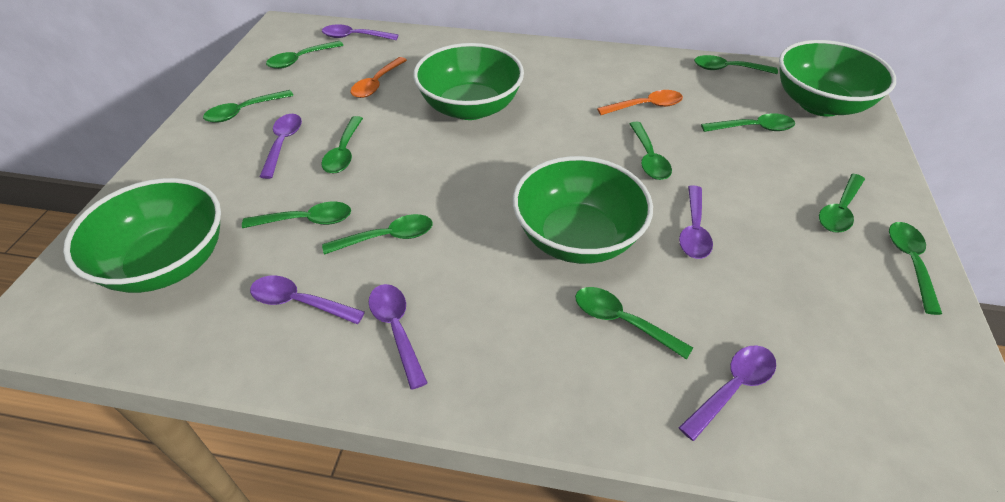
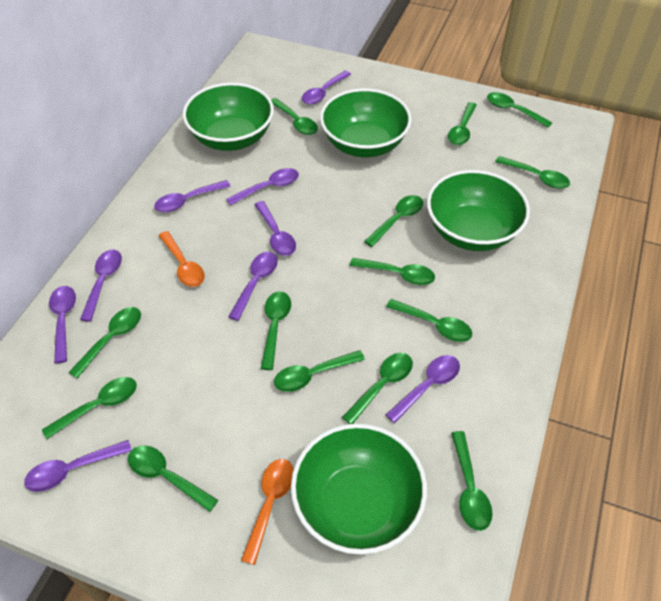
green spoon: 11 -> 14
purple spoon: 6 -> 9

